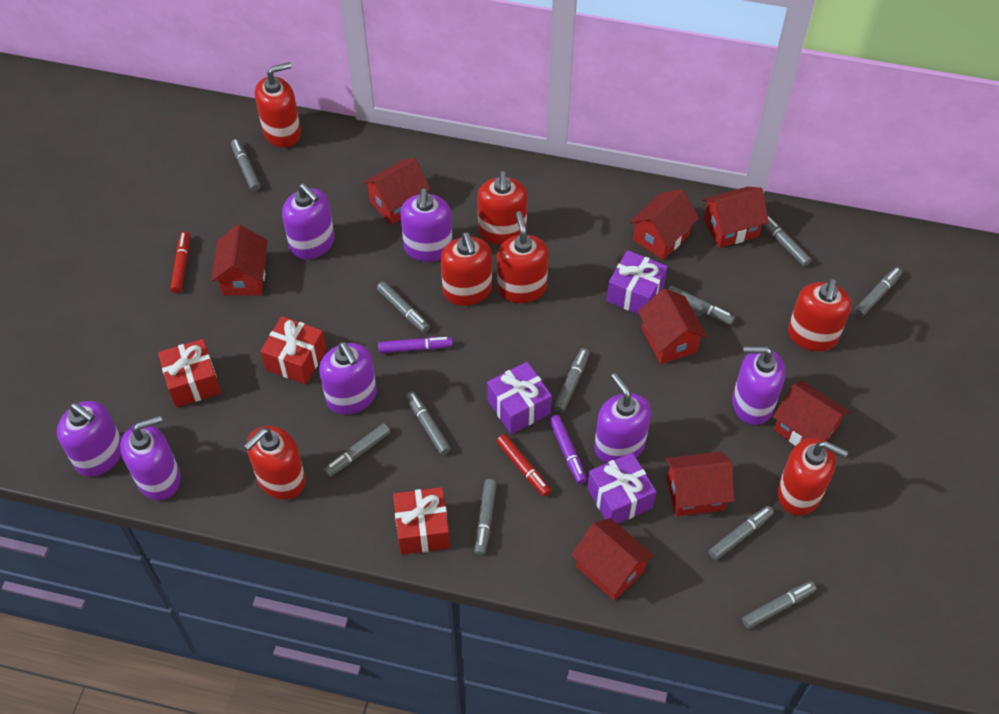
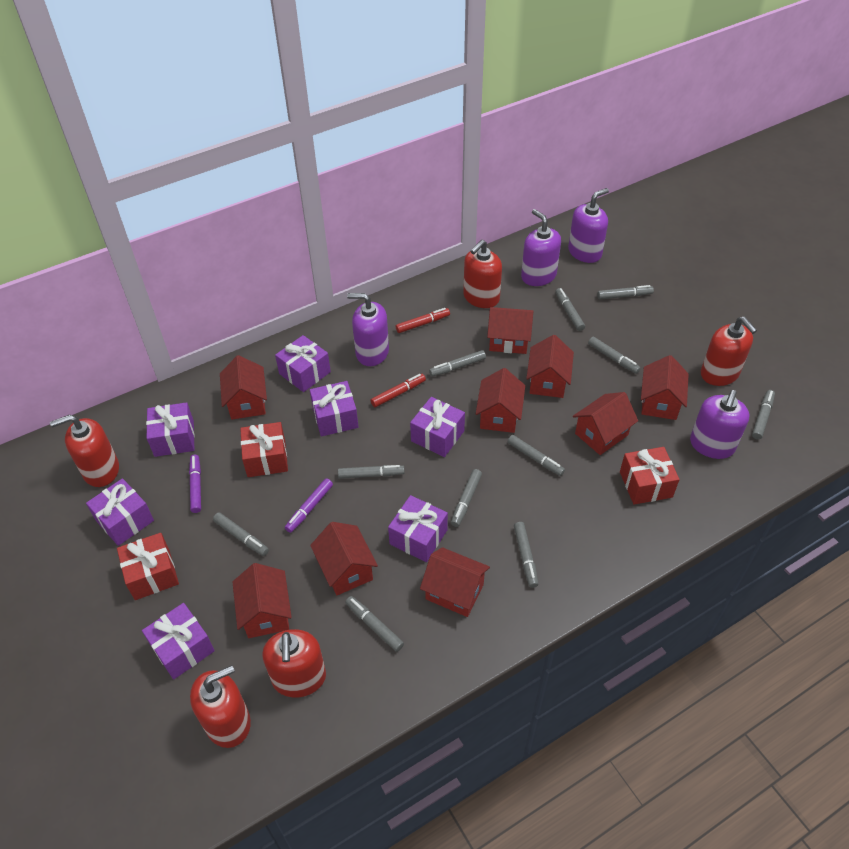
purple gift: 3 -> 7
purple soap dispenser: 7 -> 4
red house: 8 -> 9
red soap dispenser: 7 -> 5

